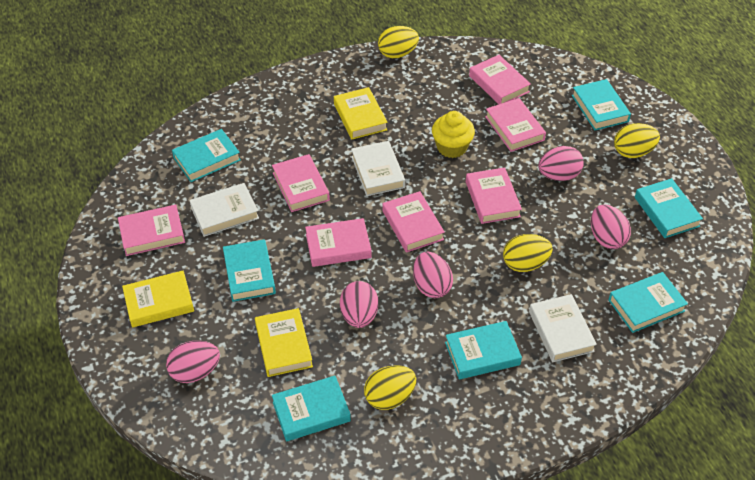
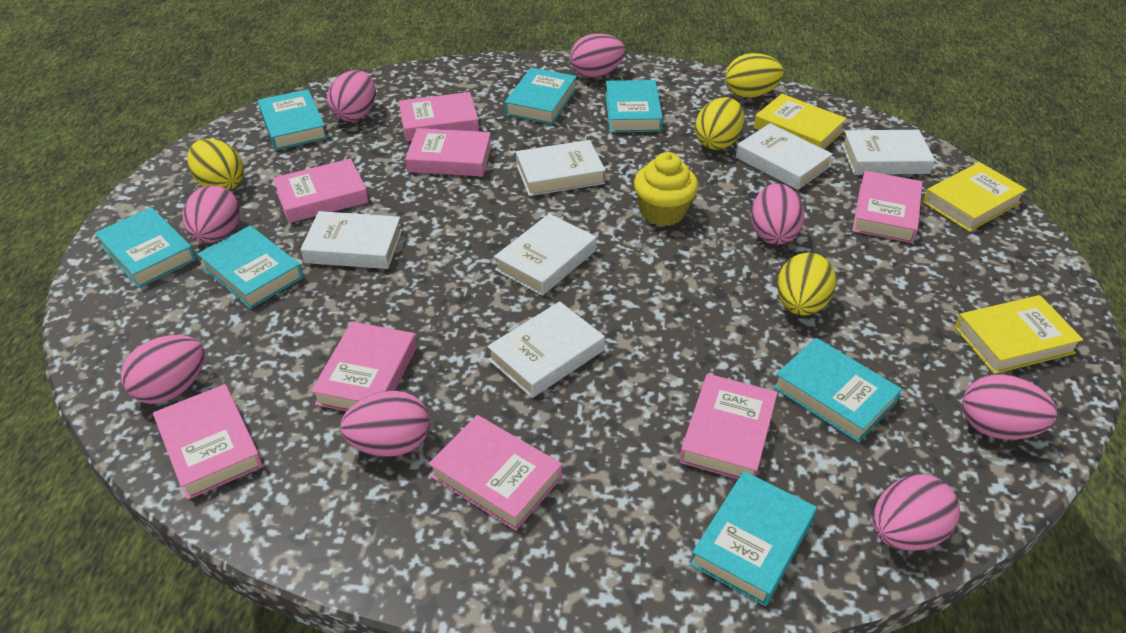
pink book: 7 -> 8
pink egg: 5 -> 8
white book: 3 -> 6

